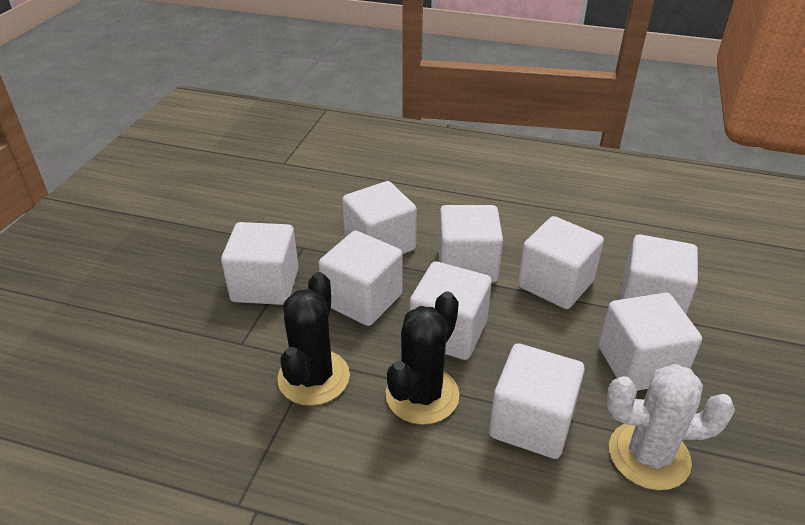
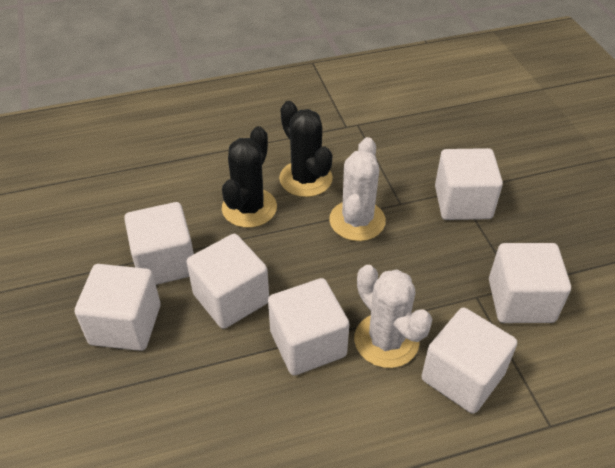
white cactus: 1 -> 2
white cube: 9 -> 7

